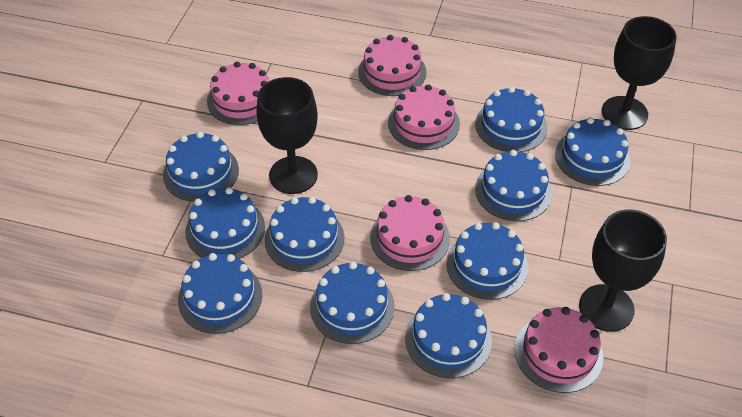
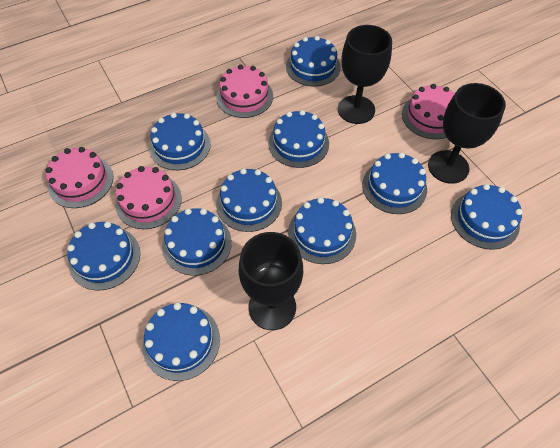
pink cake: 5 -> 4

